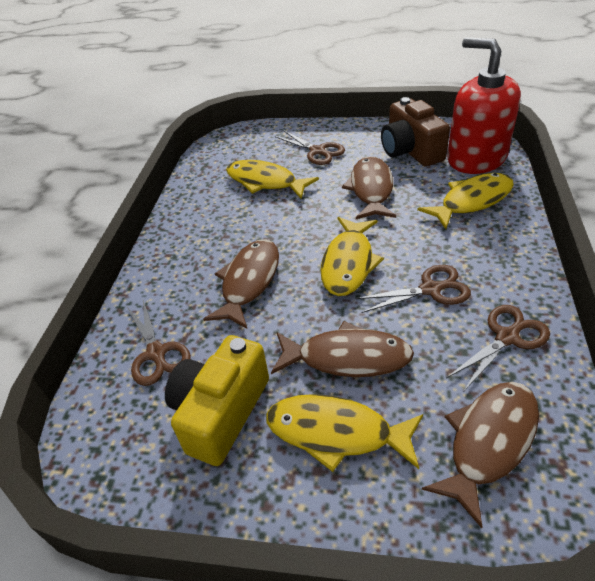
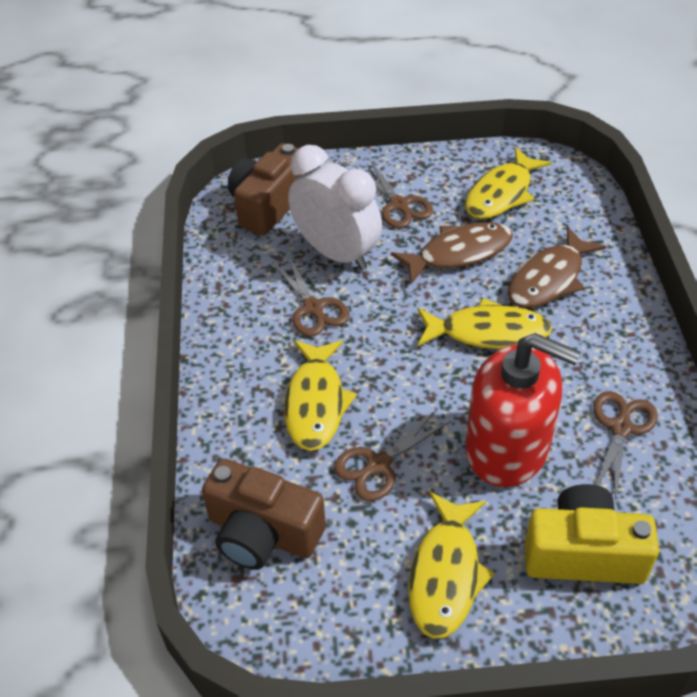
brown camera: 1 -> 2
brown fish: 4 -> 2
white clock: 0 -> 1

